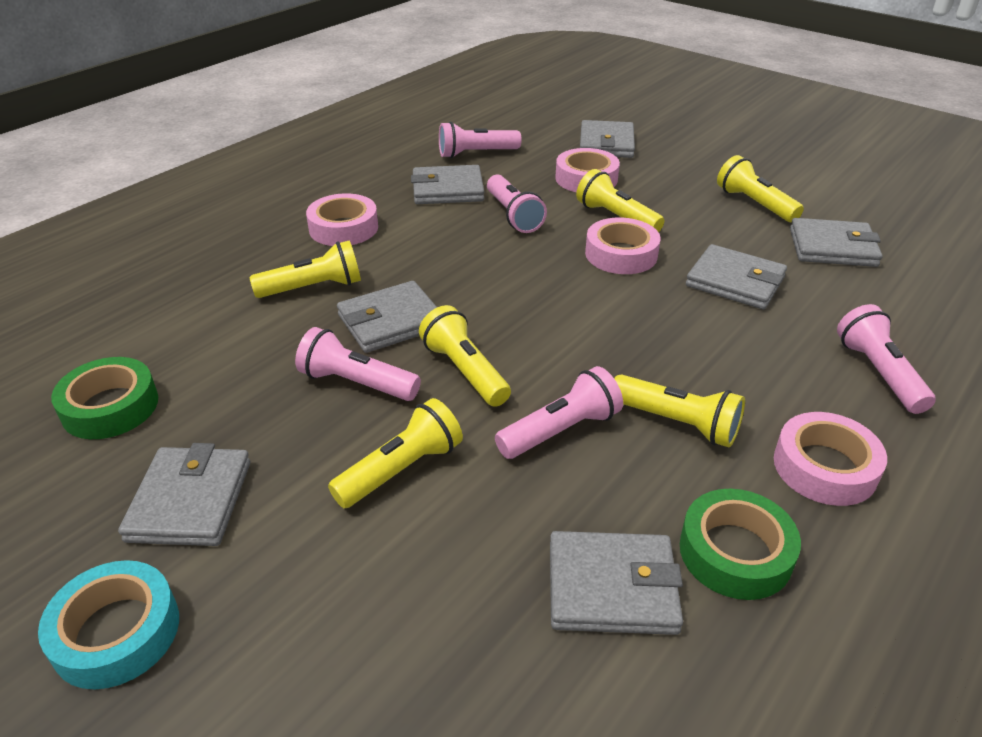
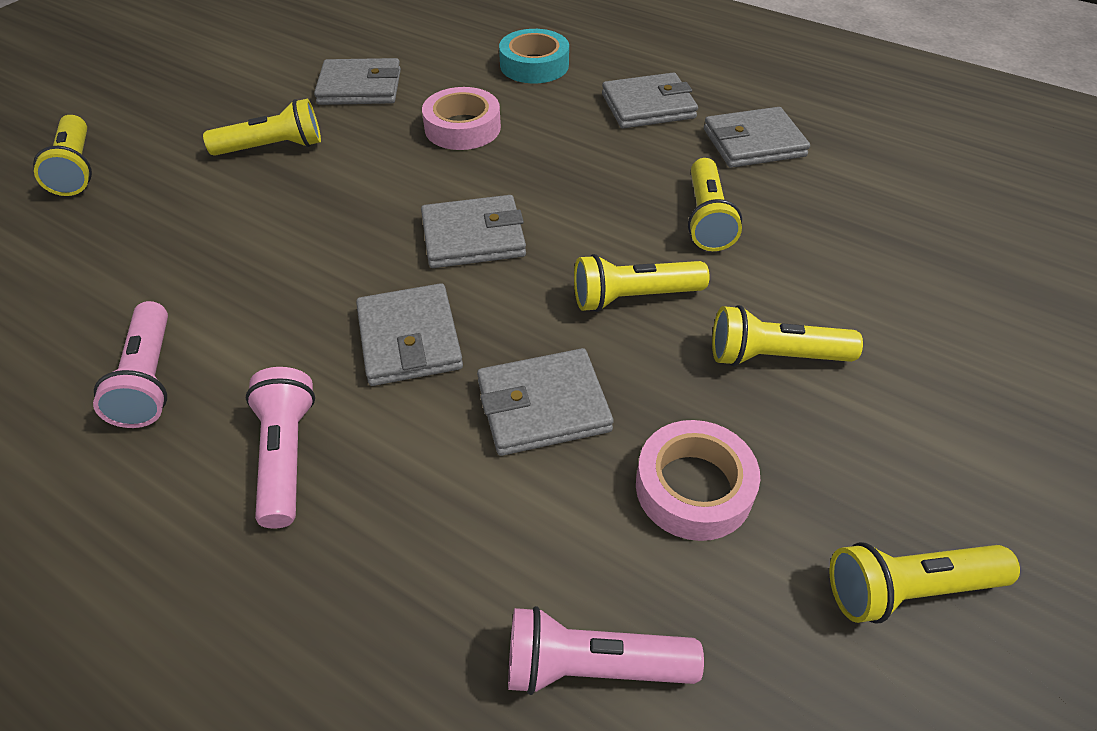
green tape: 2 -> 0
grey wallet: 7 -> 6
pink flashlight: 5 -> 3
pink tape: 4 -> 2

